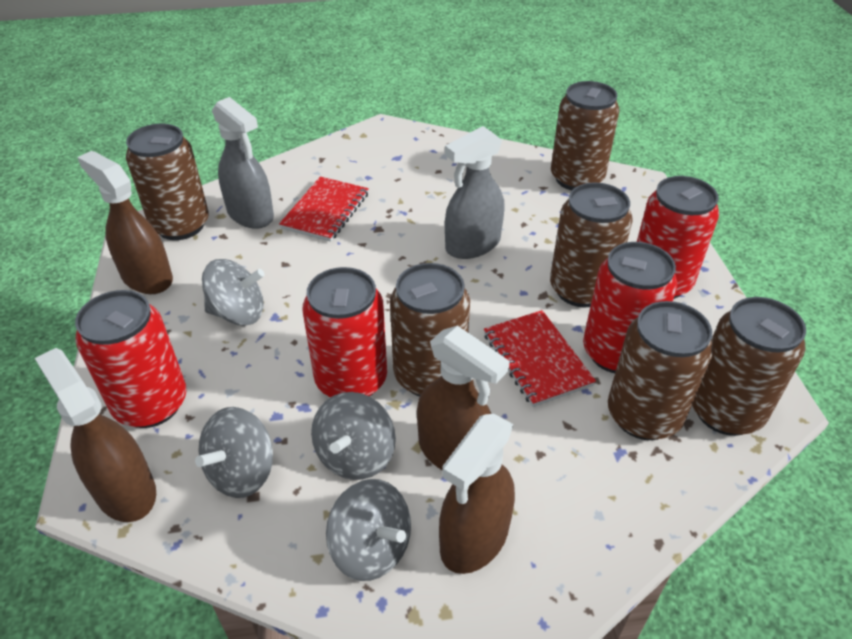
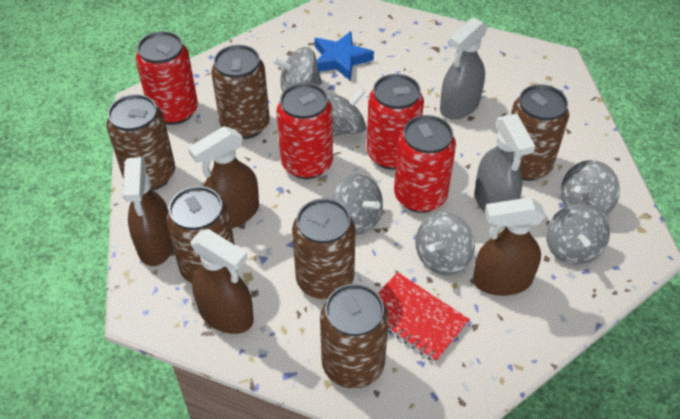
blue star: 0 -> 1
grey spinning top: 4 -> 6
red notebook: 2 -> 1

